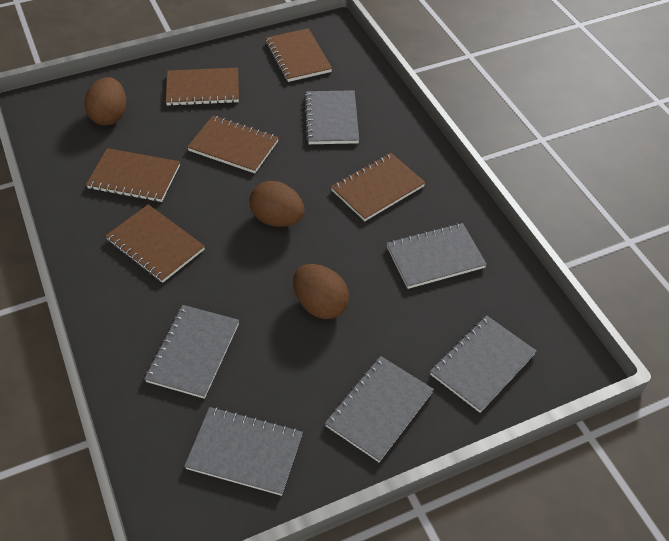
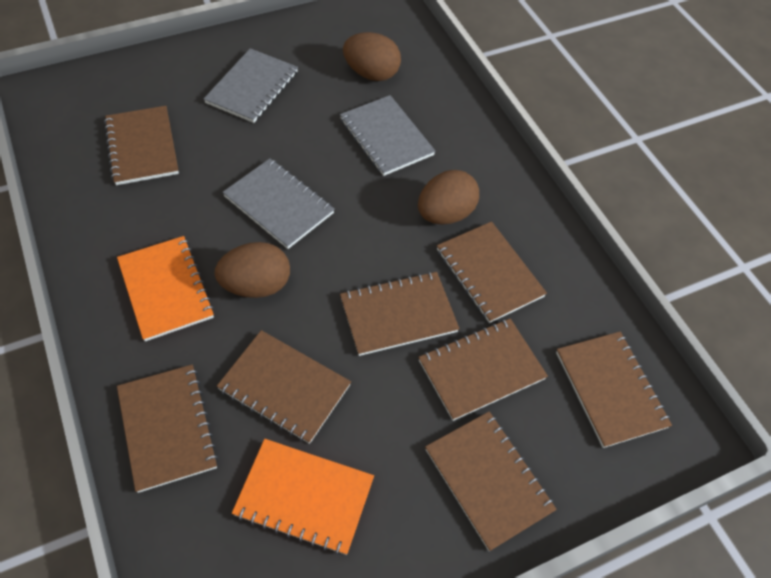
brown notebook: 6 -> 8
grey notebook: 6 -> 3
orange notebook: 0 -> 2

